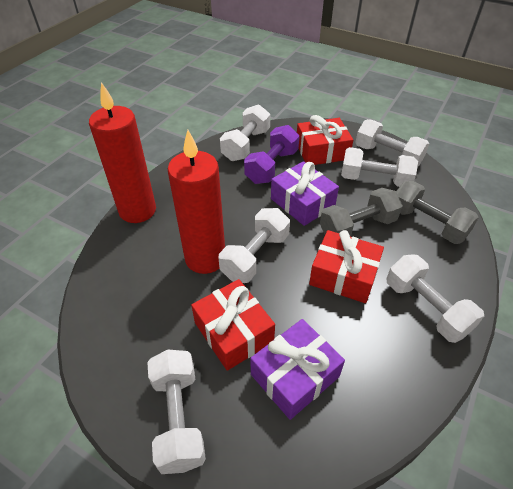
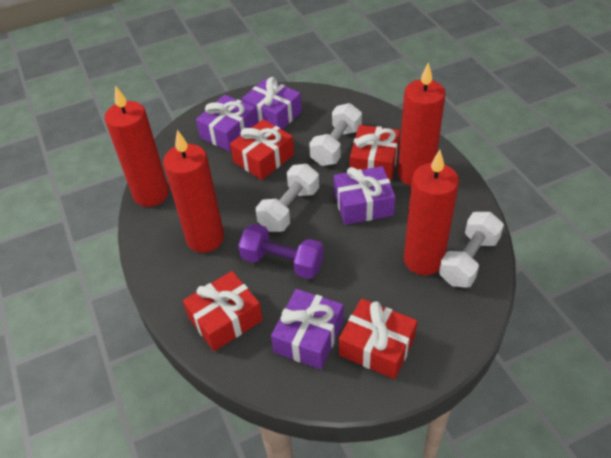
grey dumbbell: 2 -> 0
purple gift: 2 -> 4
red candle: 2 -> 4
red gift: 3 -> 4
white dumbbell: 6 -> 3

